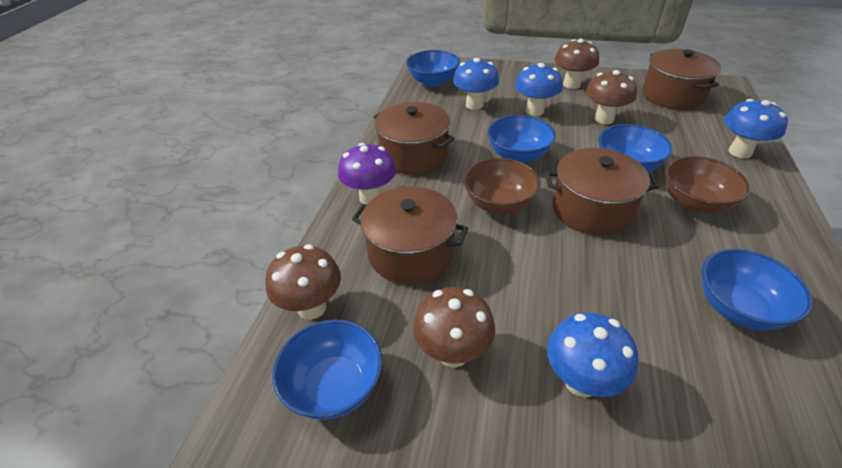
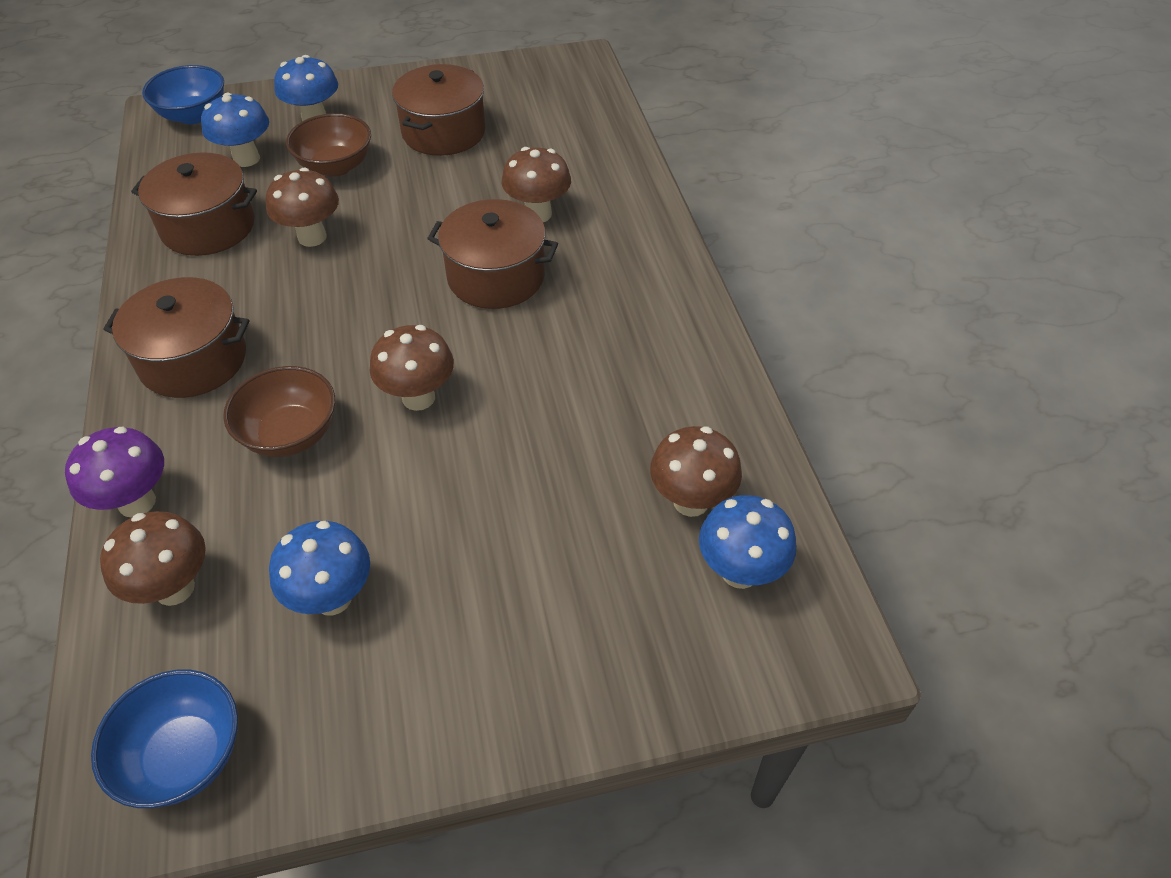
blue bowl: 5 -> 2
brown mushroom: 4 -> 5

